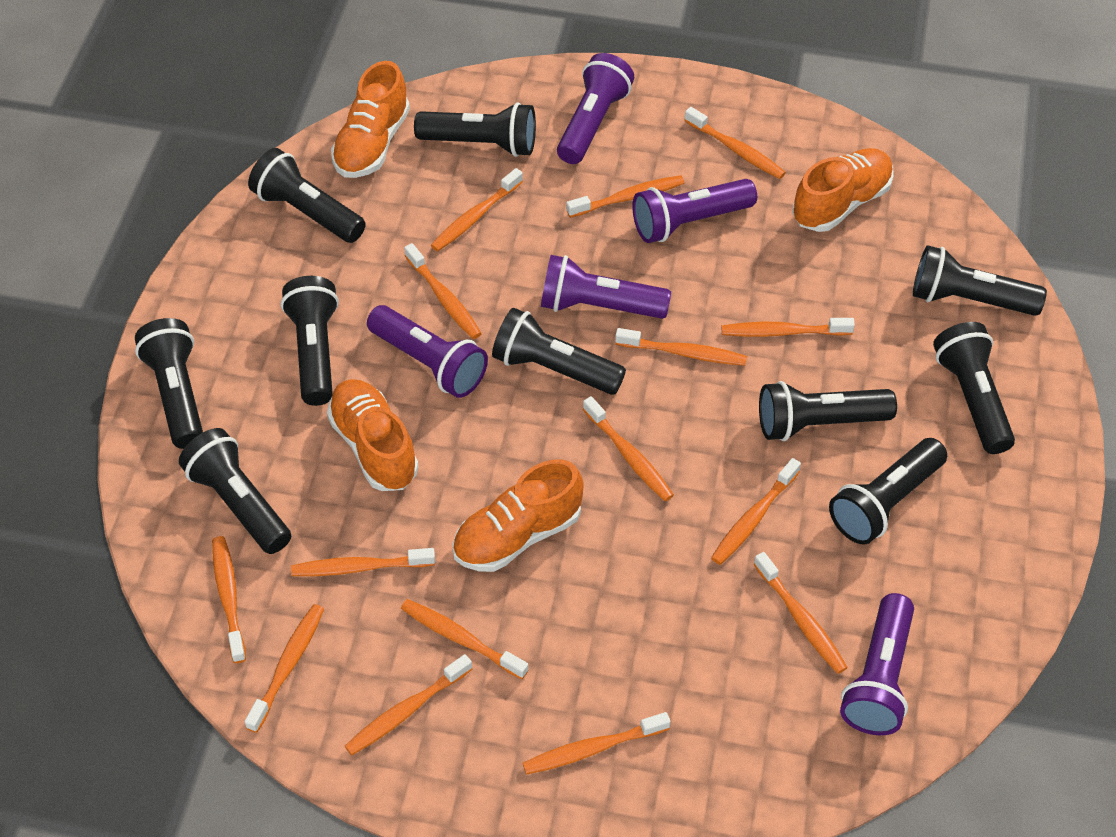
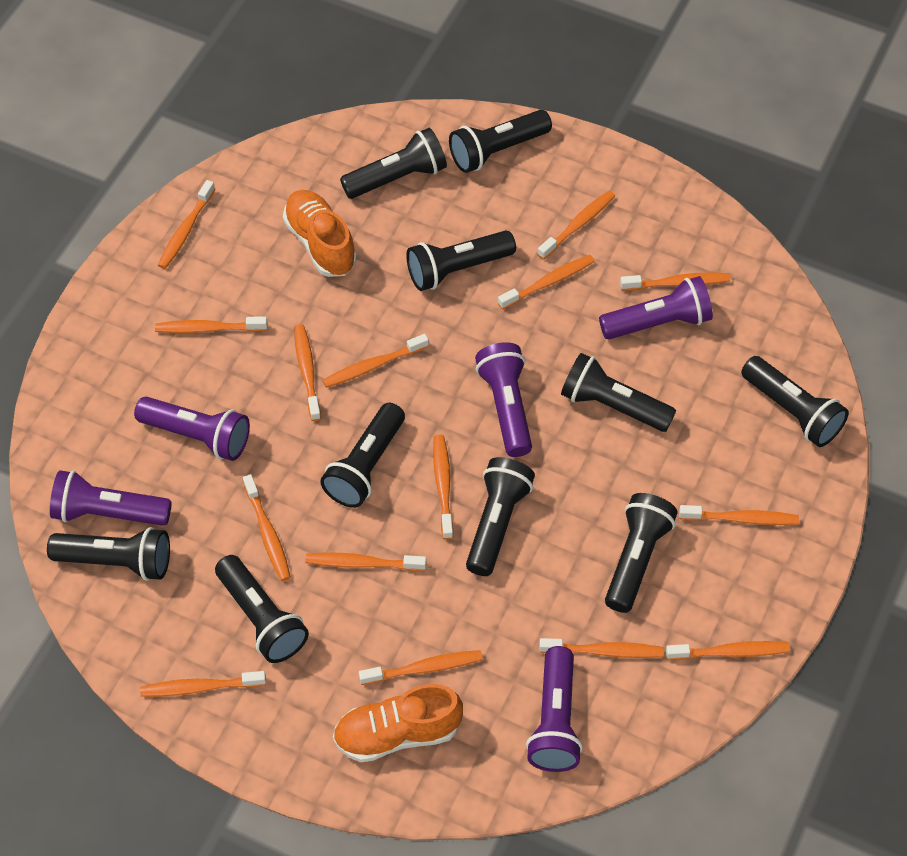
orange shoe: 4 -> 2

